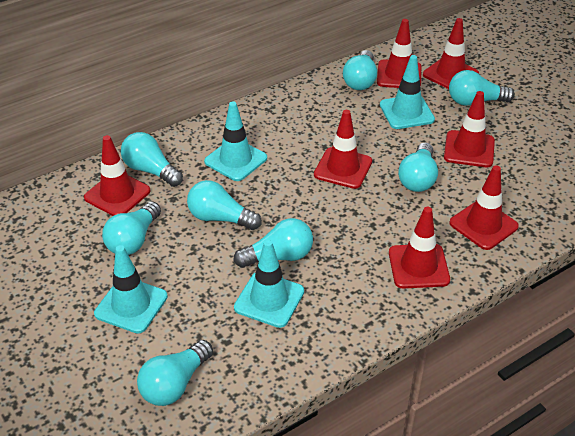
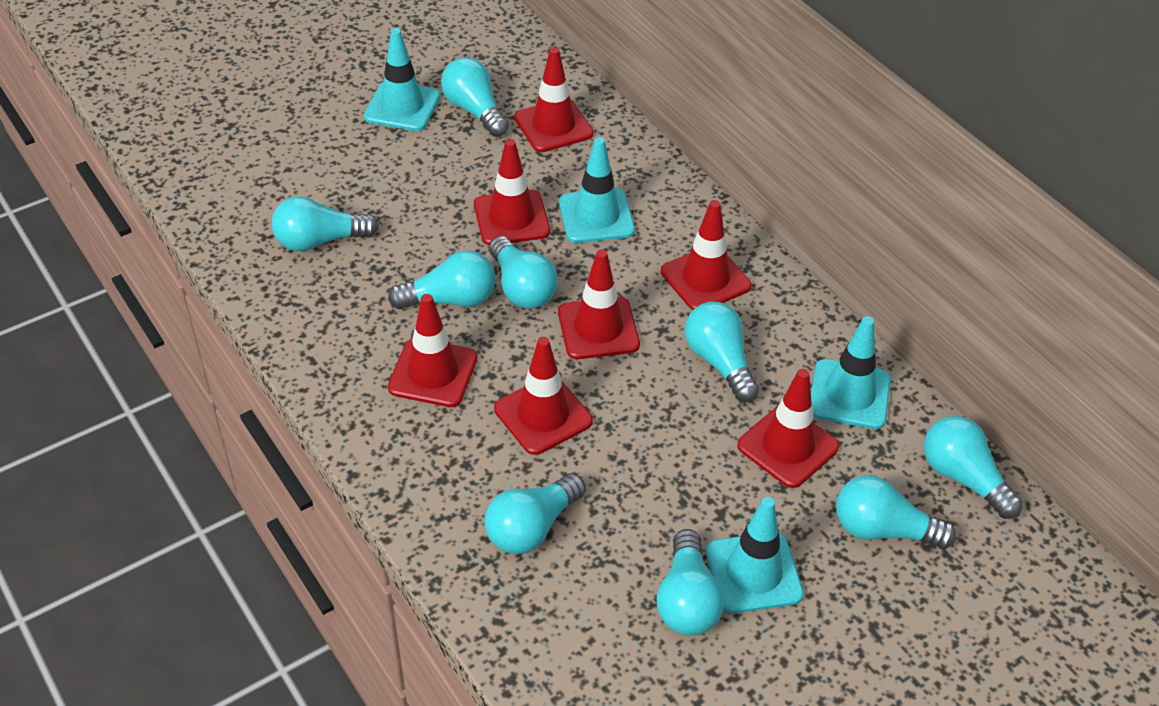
turquoise light bulb: 8 -> 9

